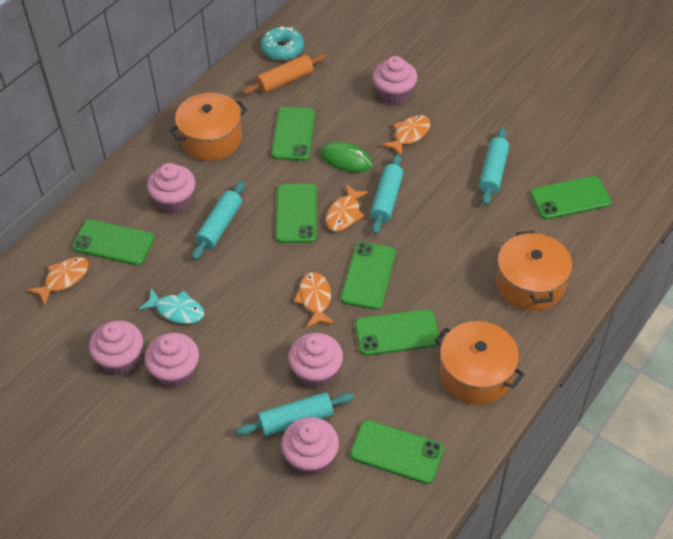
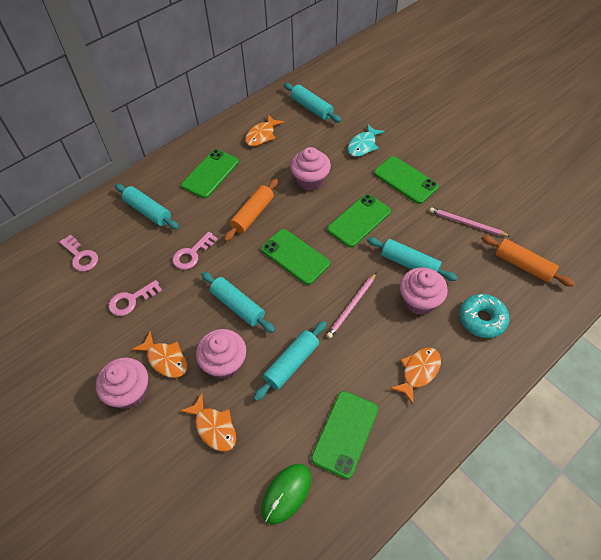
green phone: 7 -> 5
orange pot: 3 -> 0
orange rolling pin: 1 -> 2
pink cupcake: 6 -> 4
pink key: 0 -> 3
pink pencil: 0 -> 2
turquoise rolling pin: 4 -> 5

